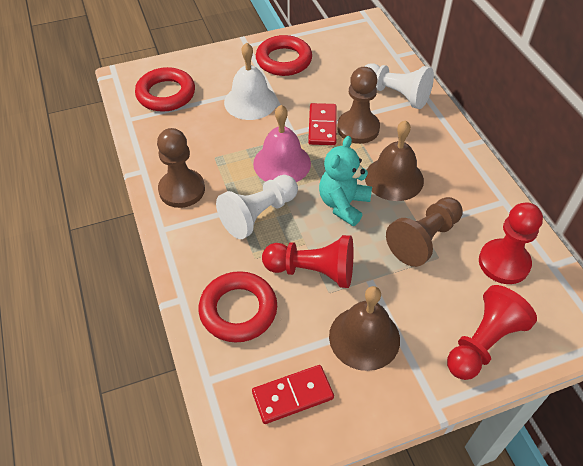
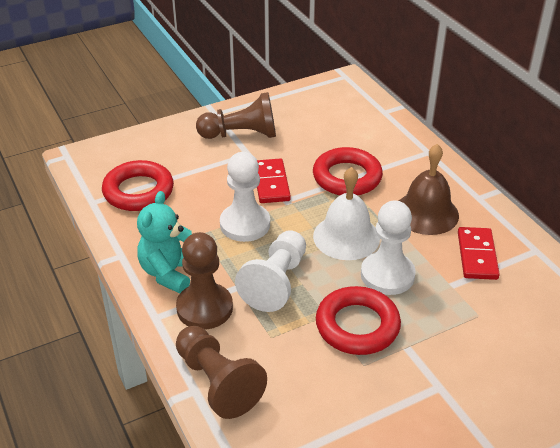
brown bell: 2 -> 1
pink bell: 1 -> 0
red pawn: 3 -> 0
white pawn: 2 -> 3

